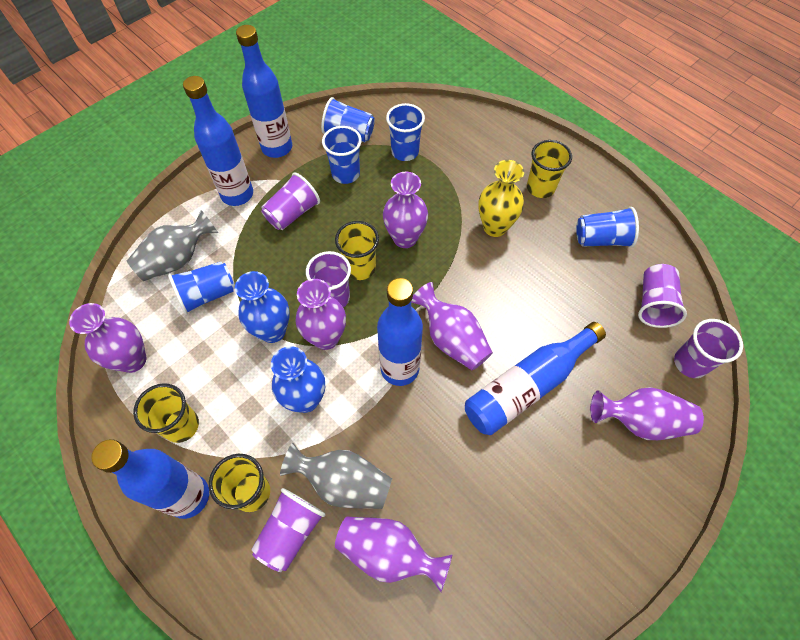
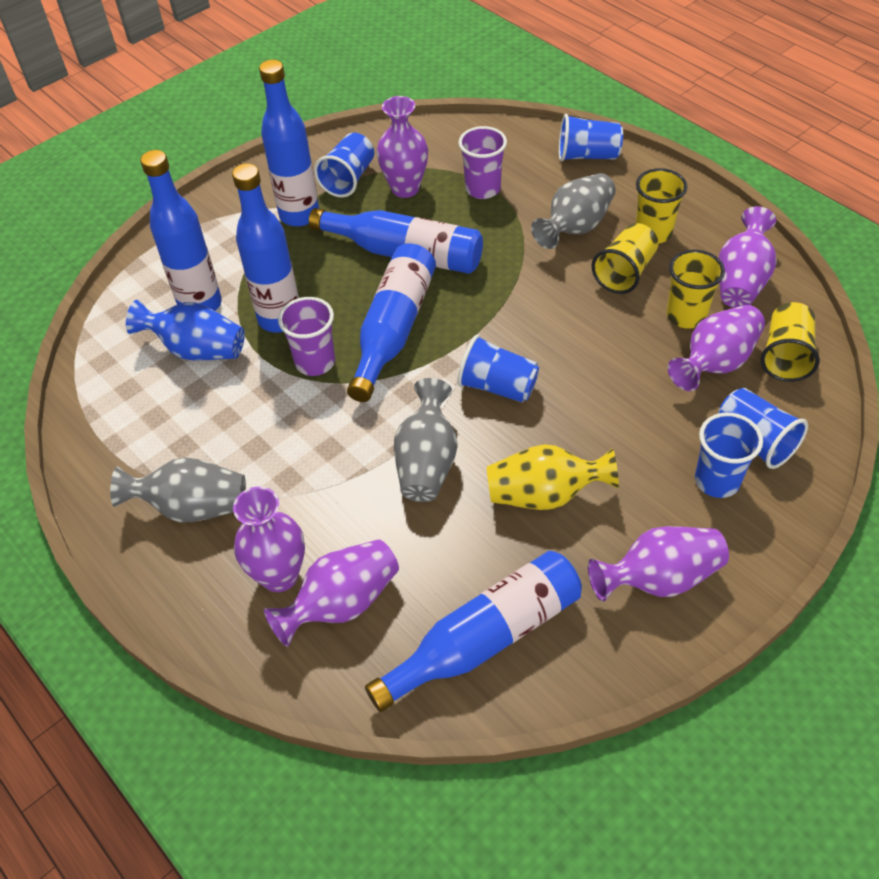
blue bottle: 5 -> 6
blue vase: 2 -> 1
grey vase: 2 -> 3
purple cup: 5 -> 2

